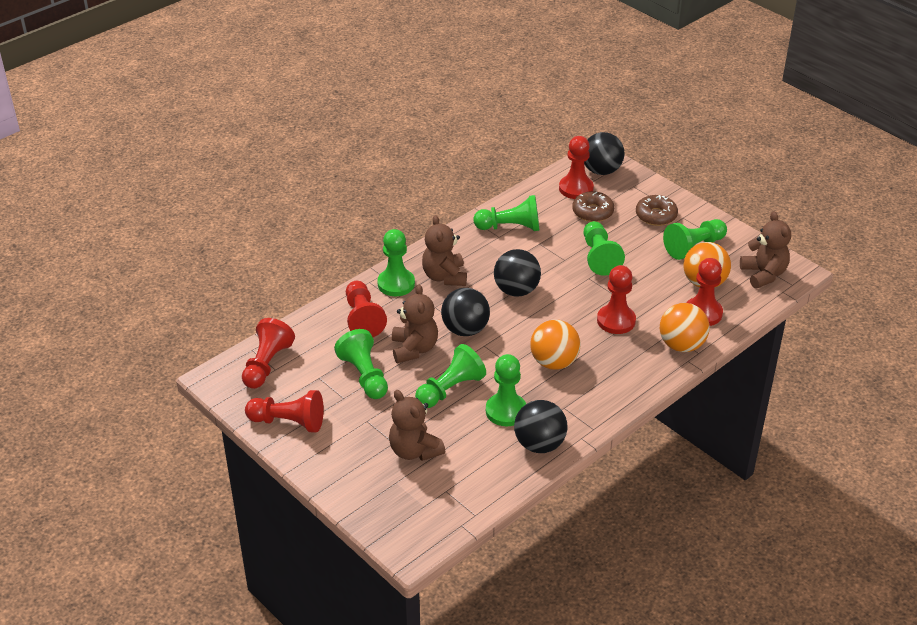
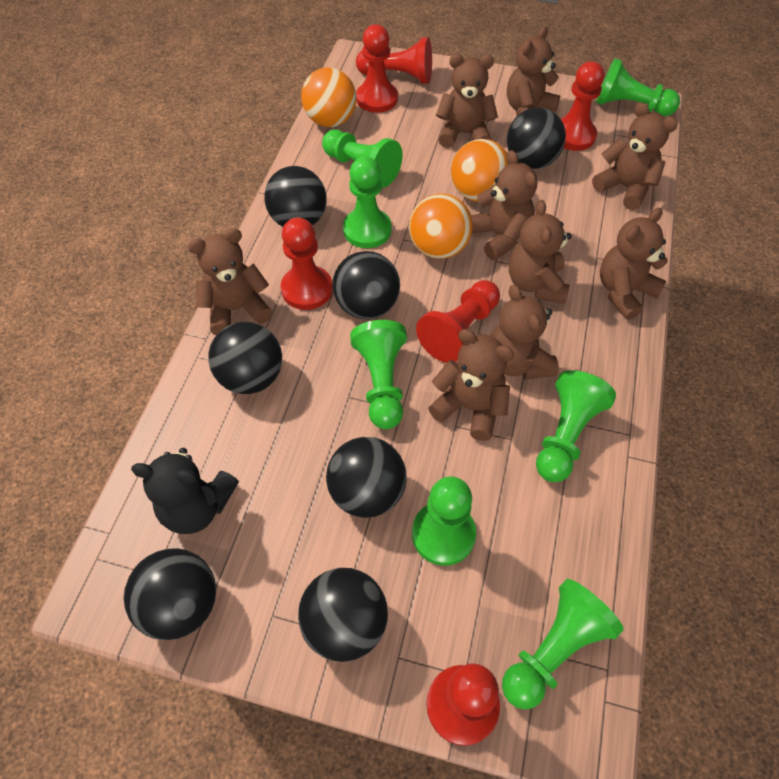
black ball: 4 -> 7
black teddy bear: 0 -> 1
brown donut: 2 -> 0
brown teddy bear: 4 -> 9

